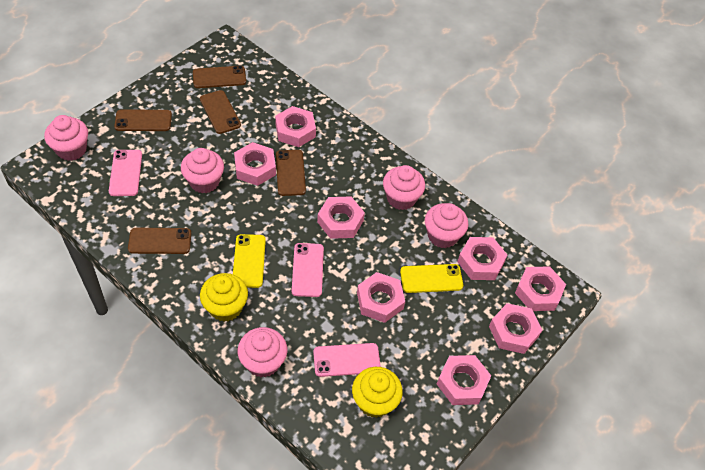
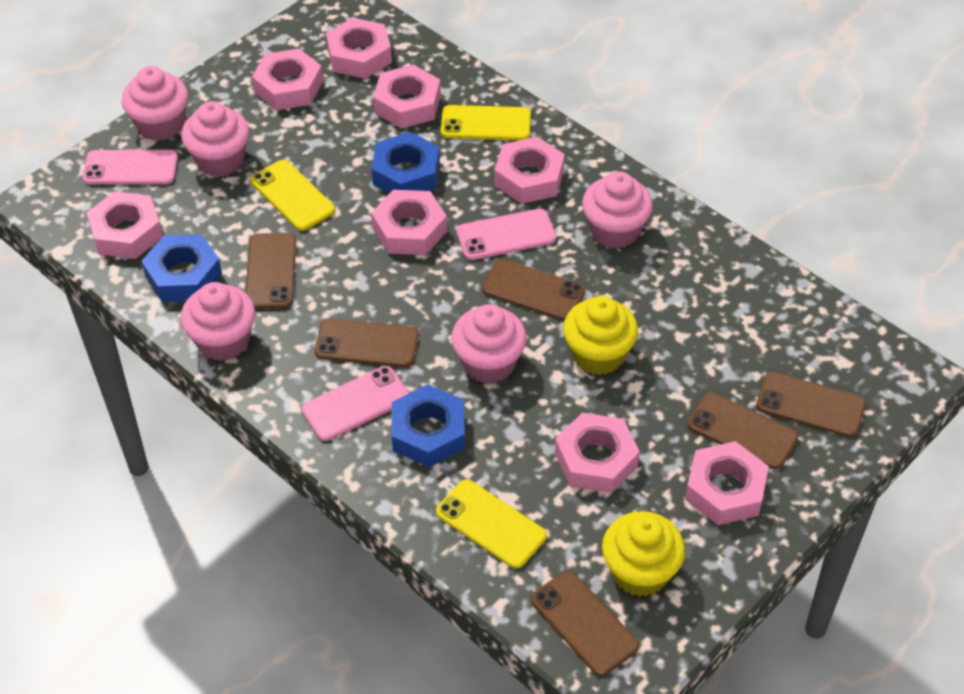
blue nut: 0 -> 3
brown phone: 5 -> 6
yellow phone: 2 -> 3

